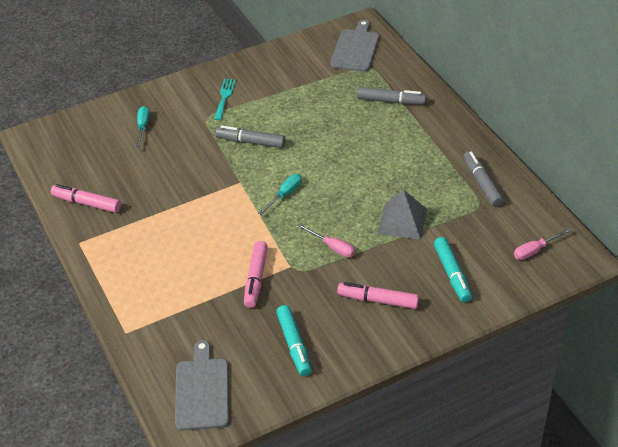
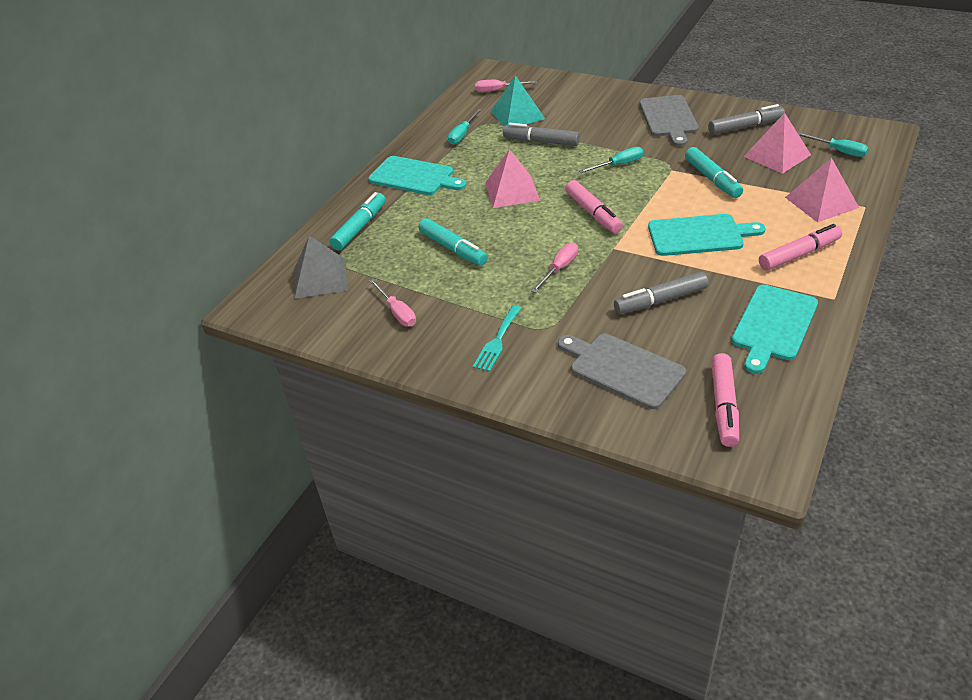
pink pyramid: 0 -> 3
pink screwdriver: 2 -> 3
turquoise cutting board: 0 -> 3
turquoise marker: 2 -> 3
turquoise pyramid: 0 -> 1
turquoise screwdriver: 2 -> 3

